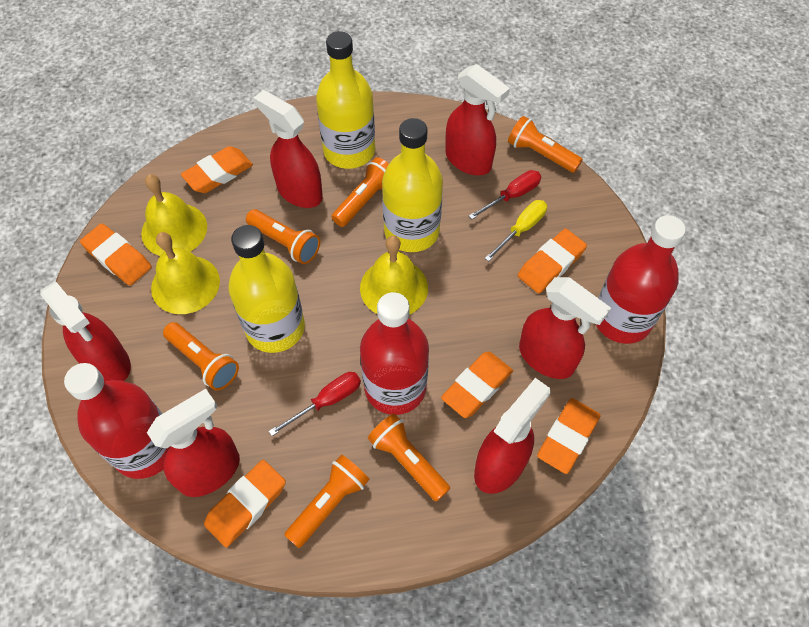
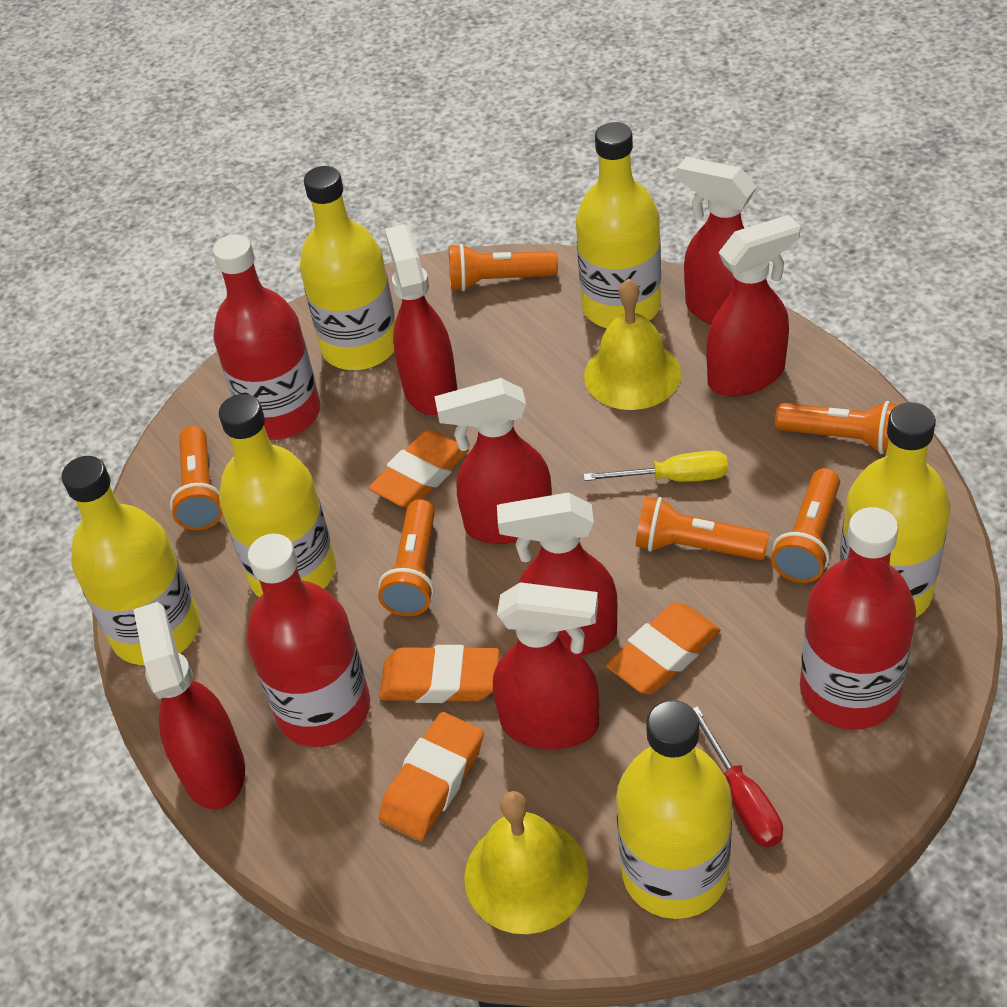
orange eraser: 6 -> 4
red screwdriver: 2 -> 1
red spray bottle: 6 -> 7
yellow bell: 3 -> 2
yellow bottle: 3 -> 6

